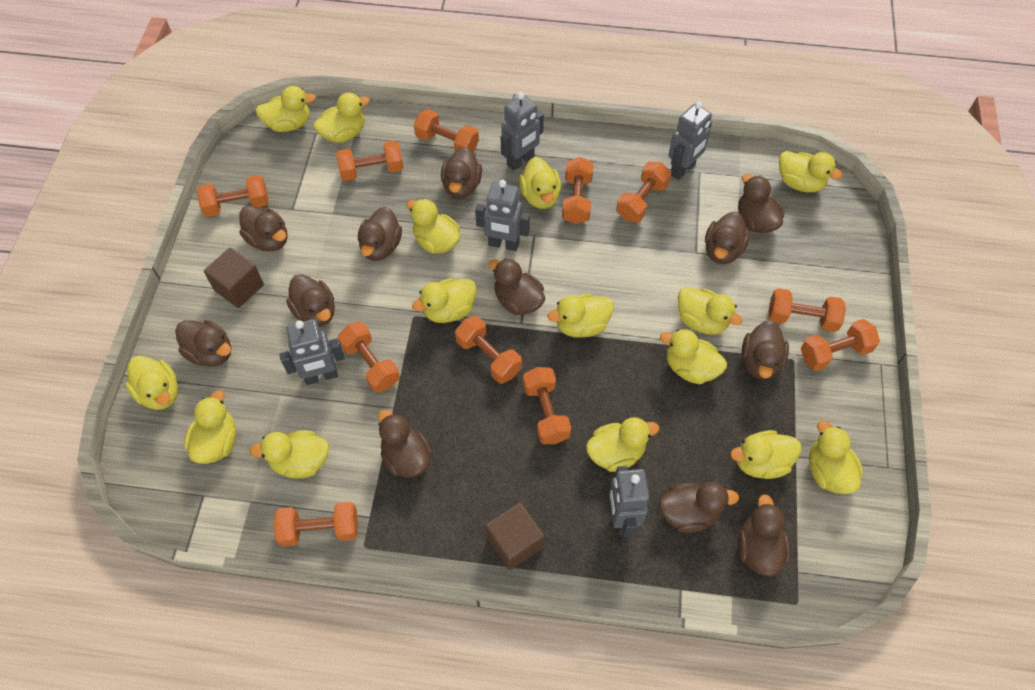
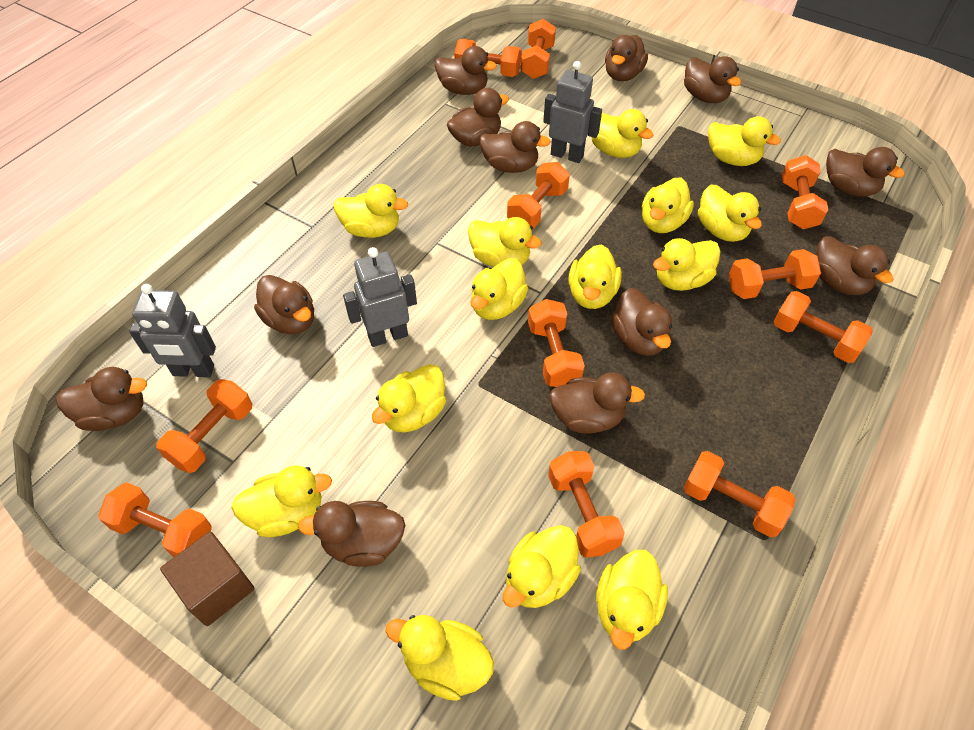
brown cube: 2 -> 1
grey robot: 5 -> 3
yellow duck: 15 -> 14

